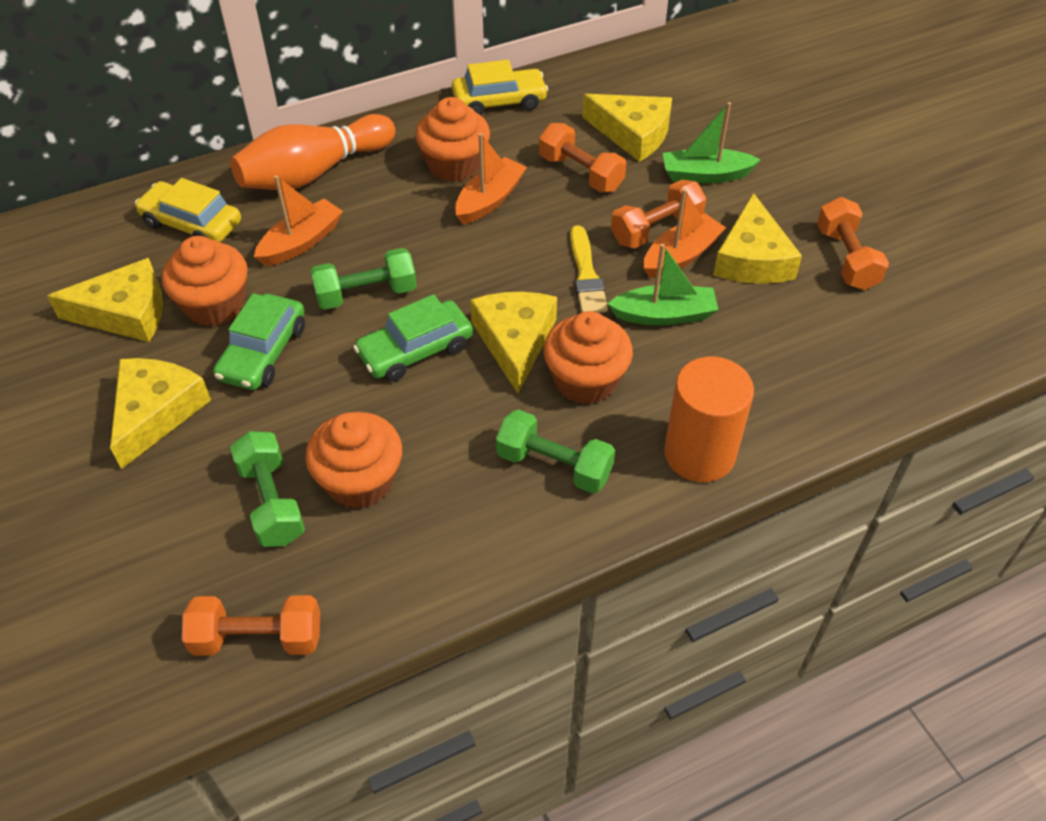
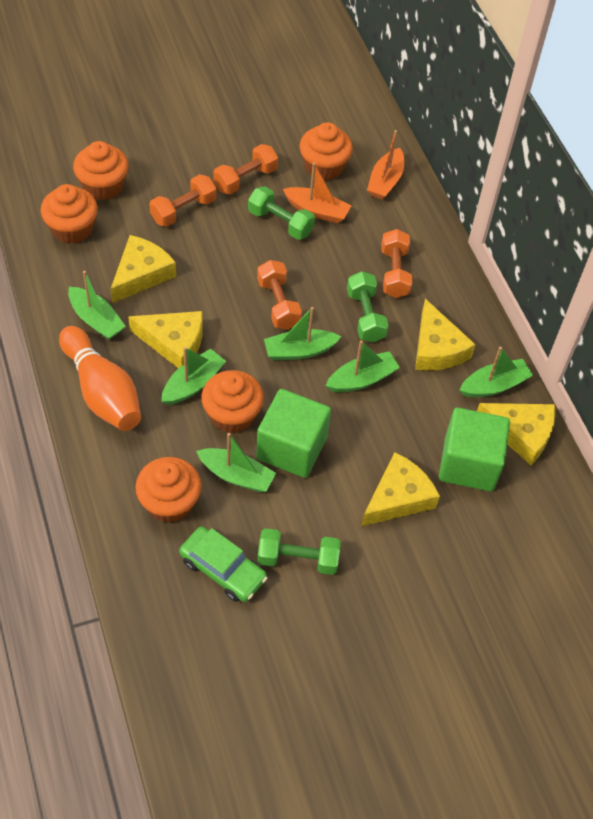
green boat: 2 -> 6
green car: 2 -> 1
green cube: 0 -> 2
orange boat: 3 -> 2
orange cupcake: 4 -> 5
orange cylinder: 1 -> 0
yellow brush: 1 -> 0
yellow car: 2 -> 0

